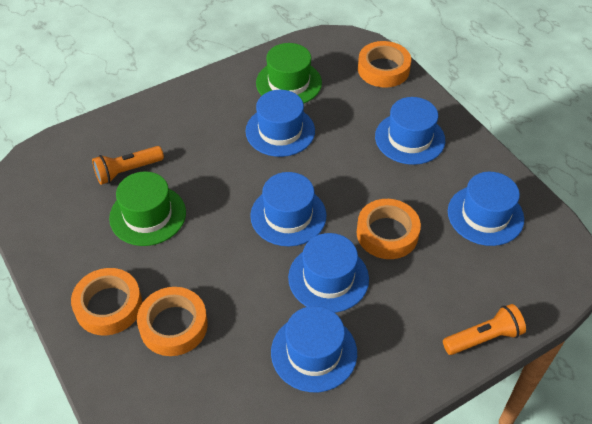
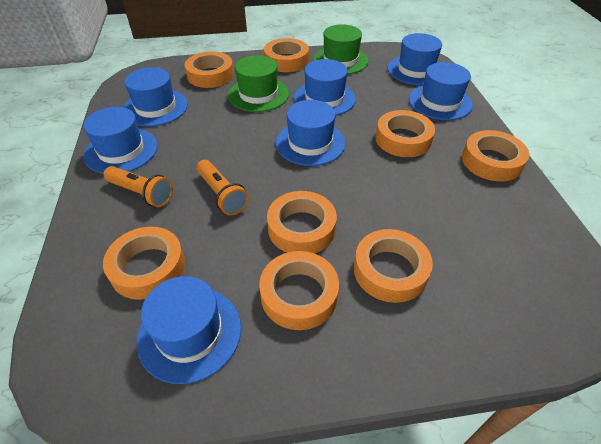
blue hat: 6 -> 7
orange tape: 4 -> 8

